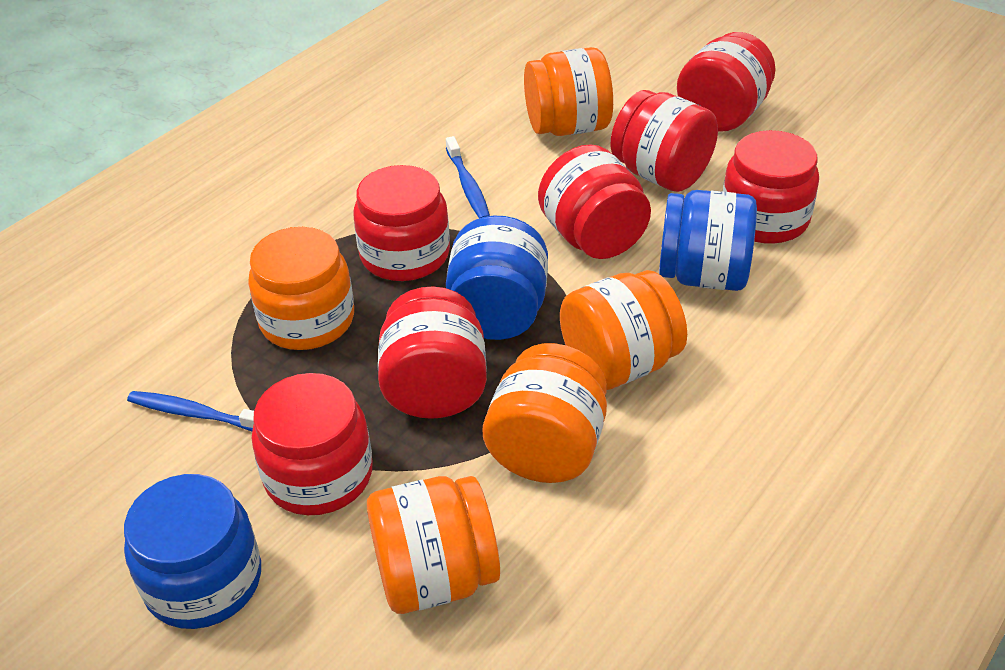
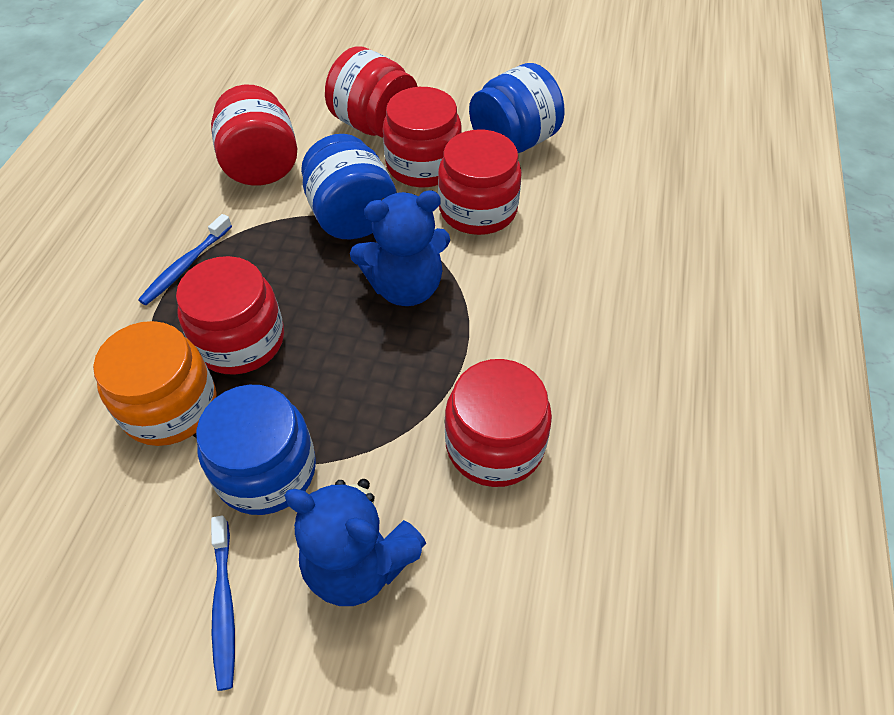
blue teddy bear: 0 -> 2
orange jar: 5 -> 1
red jar: 7 -> 6

